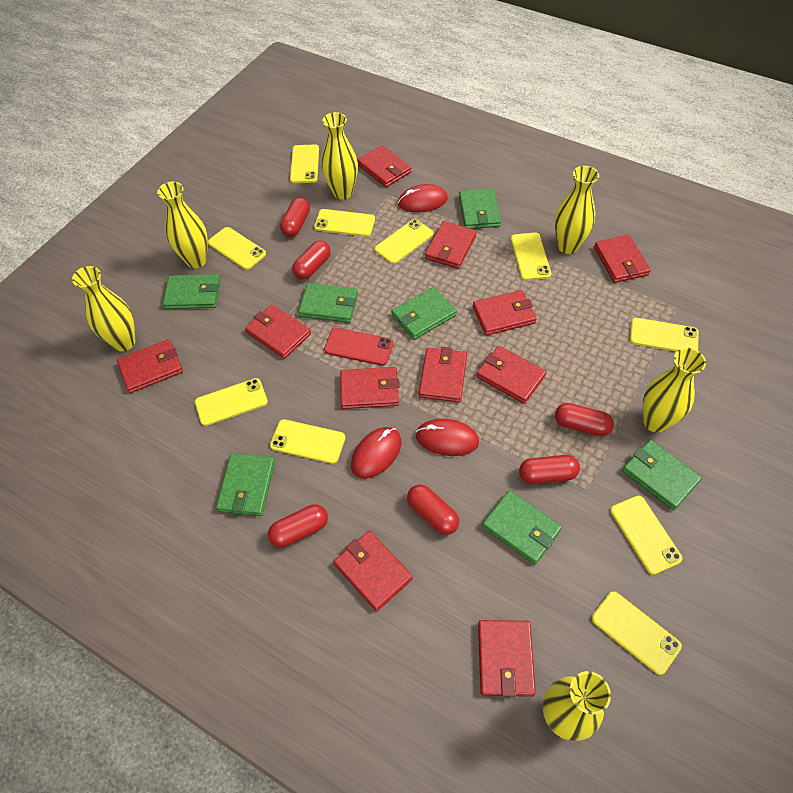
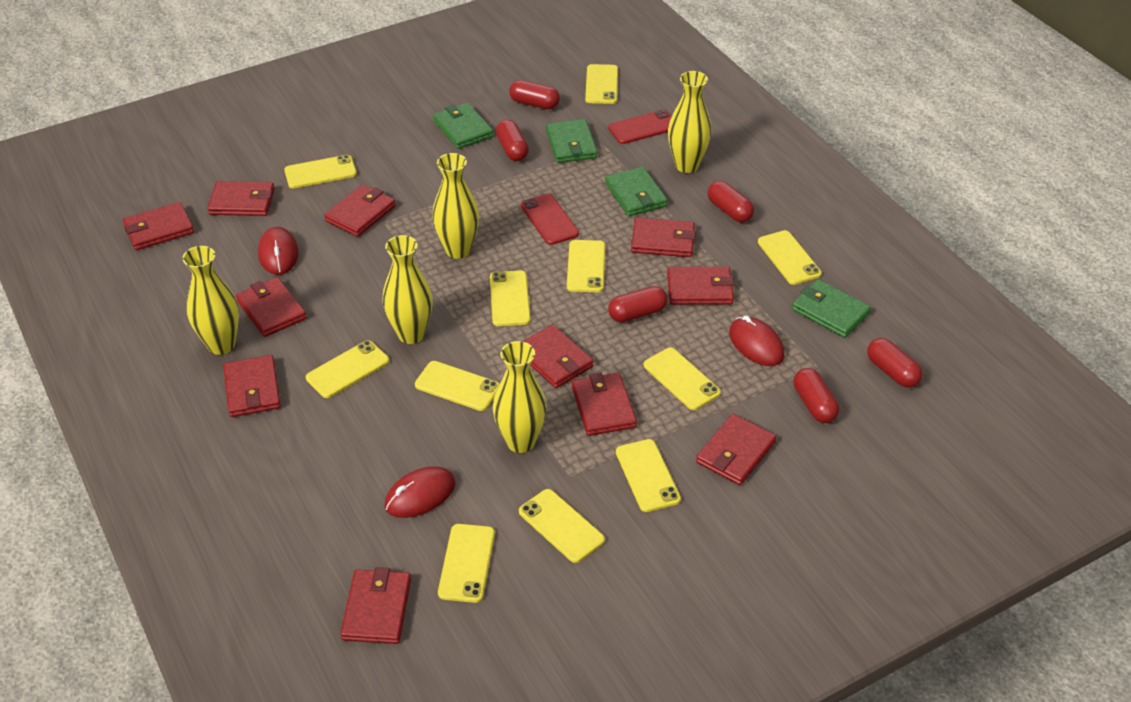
green wallet: 7 -> 4
red phone: 1 -> 2
yellow phone: 10 -> 11
yellow vase: 6 -> 5

